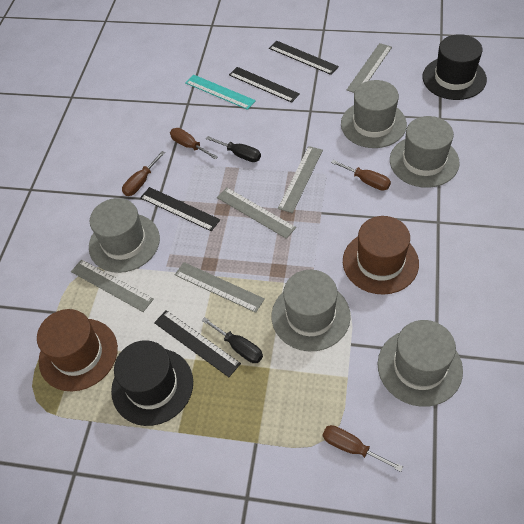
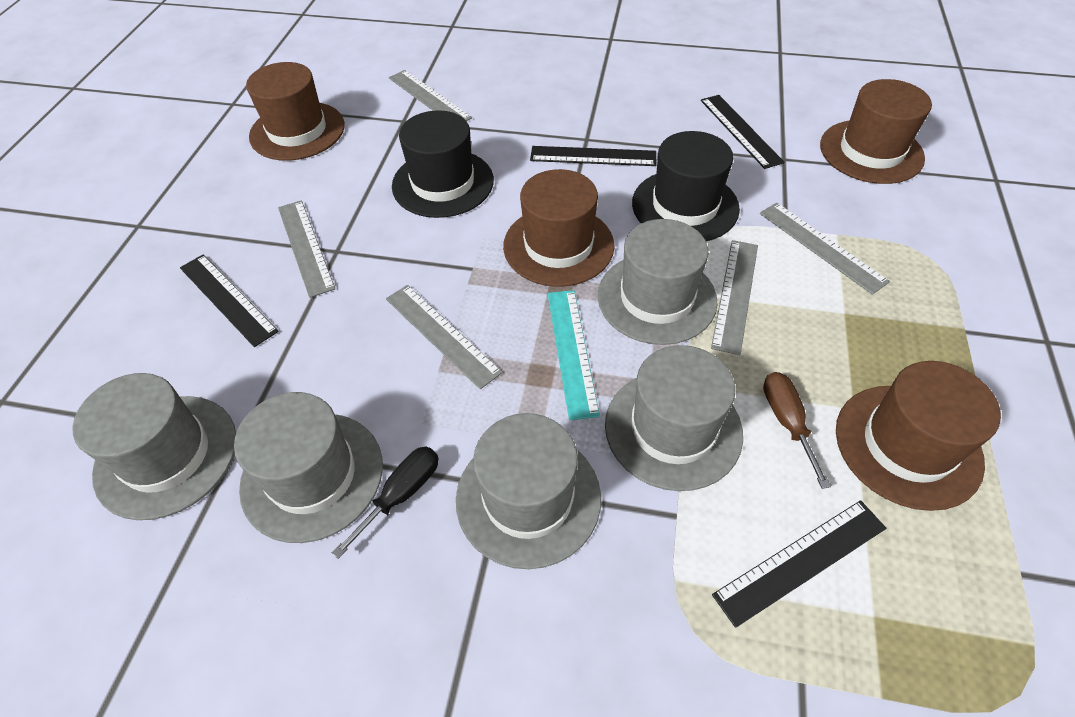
black screwdriver: 2 -> 1
brown hat: 2 -> 4
brown screwdriver: 4 -> 1

